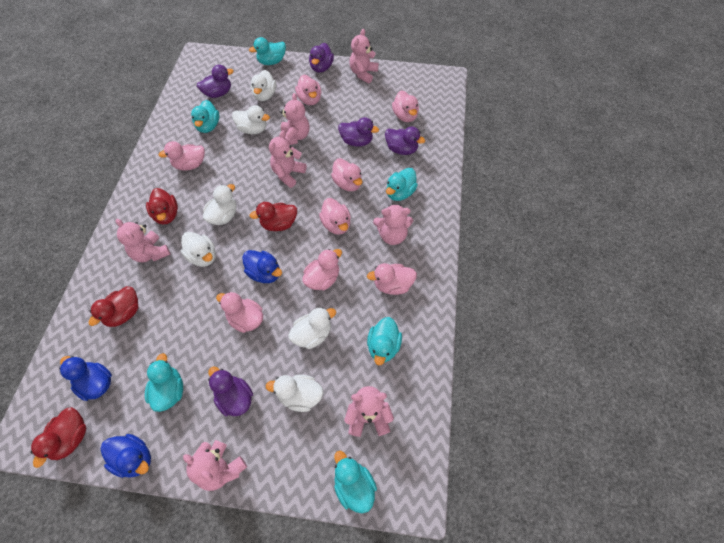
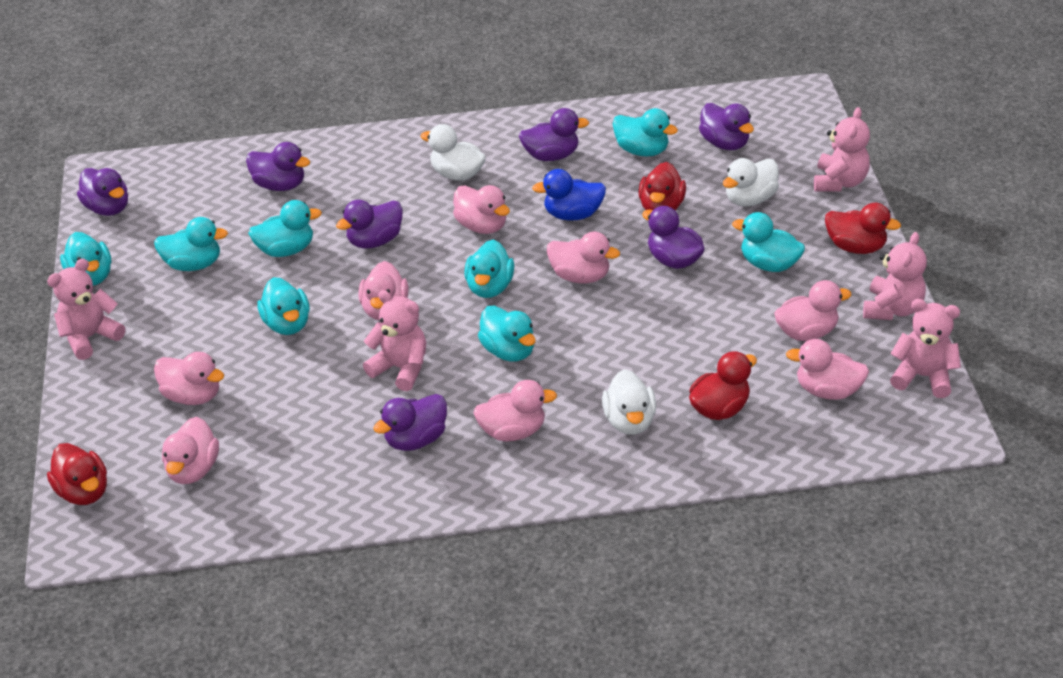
blue duck: 3 -> 1
pink teddy bear: 7 -> 5
purple duck: 5 -> 7
turquoise duck: 6 -> 8
white duck: 6 -> 3

